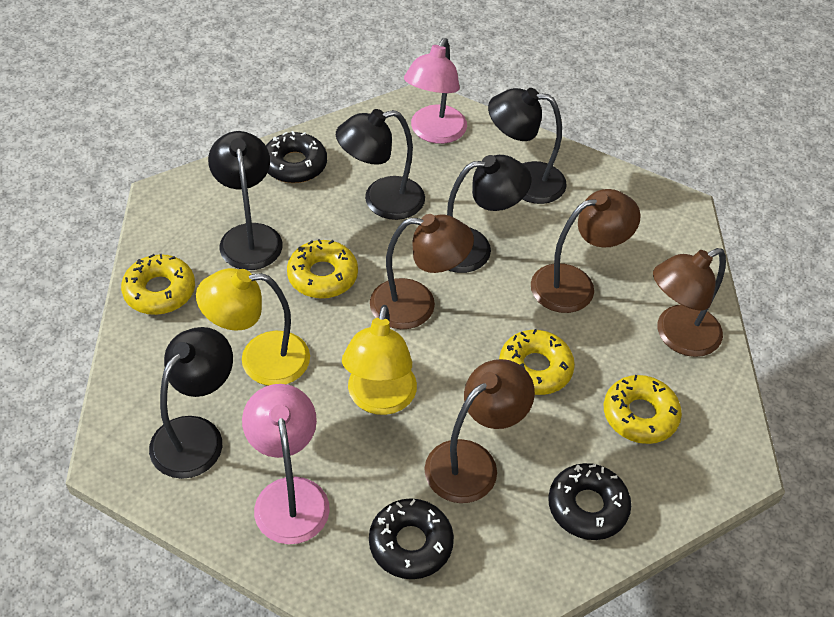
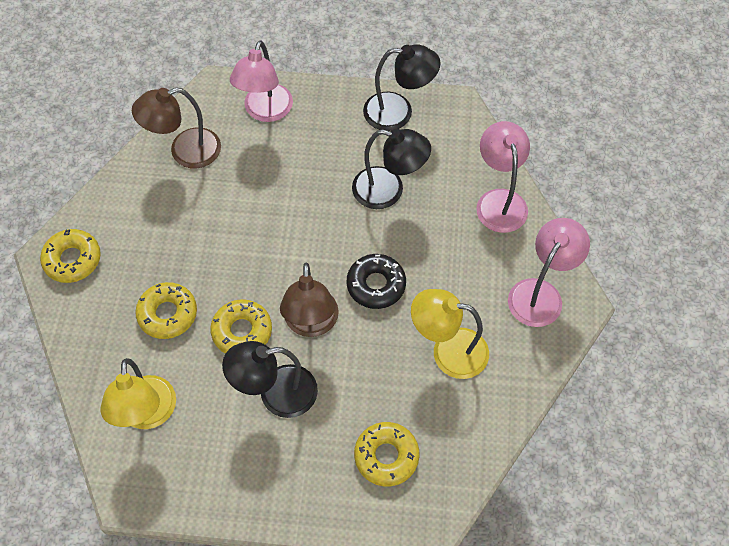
black donut: 3 -> 1
black lamp: 5 -> 3
brown lamp: 4 -> 2
pink lamp: 2 -> 3

